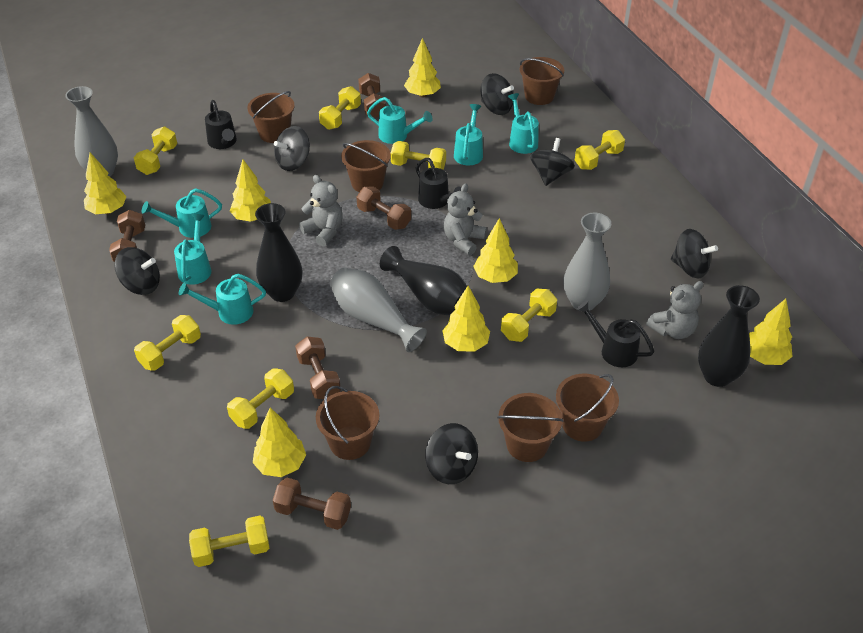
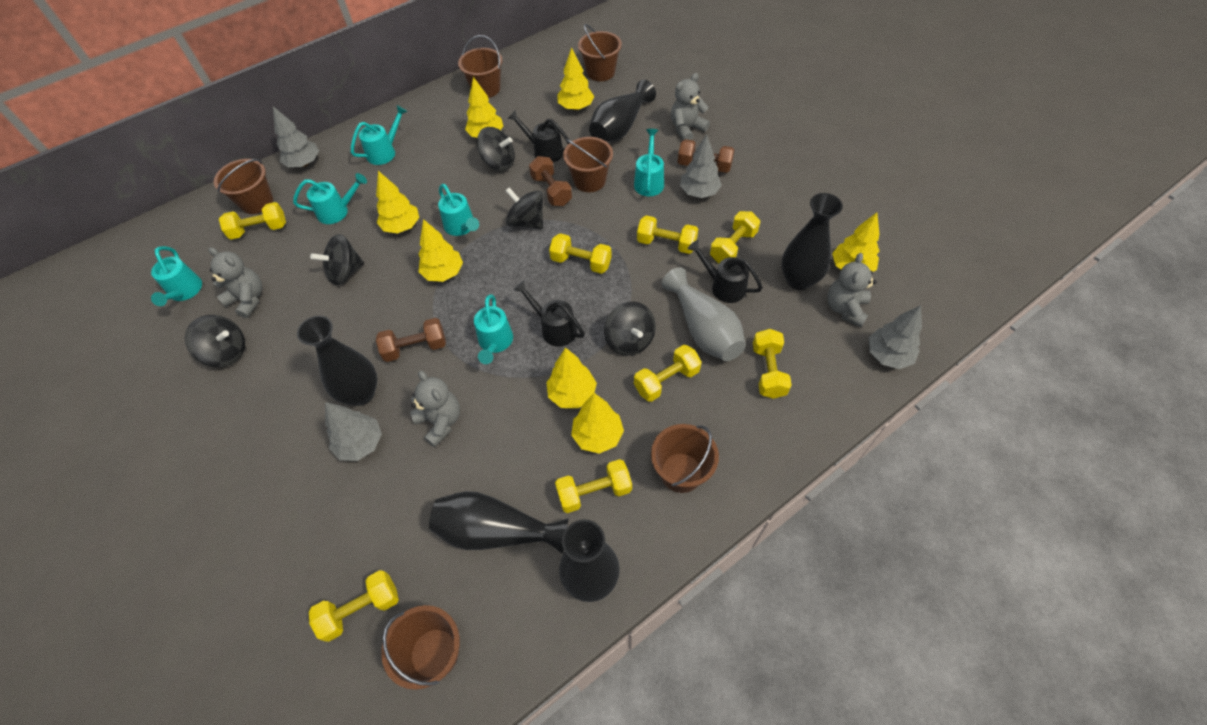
black spinning top: 6 -> 5
black vase: 3 -> 5
brown dumbbell: 5 -> 3
grey teddy bear: 3 -> 4
grey tree: 0 -> 4
grey vase: 3 -> 1

